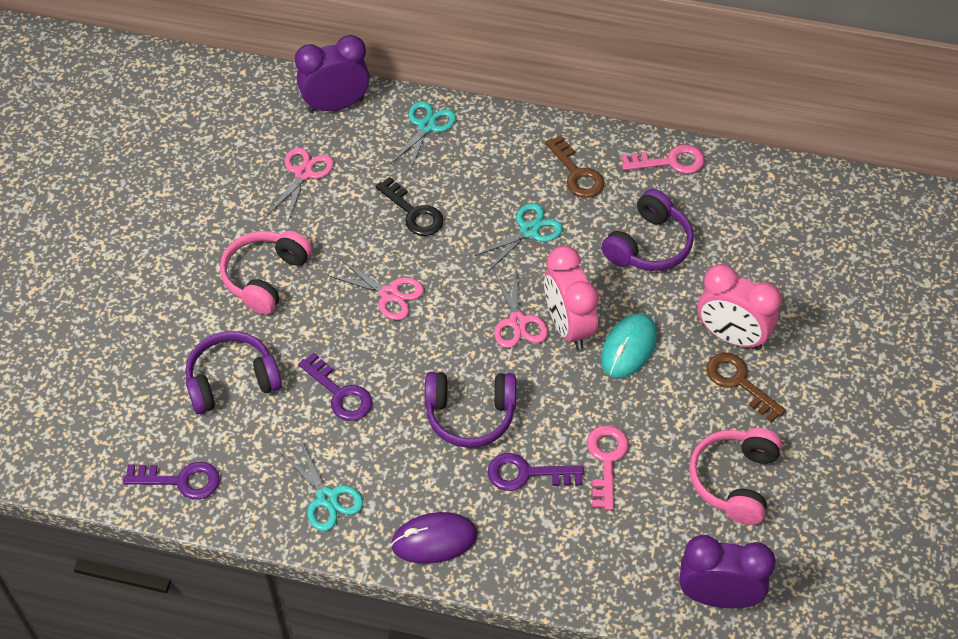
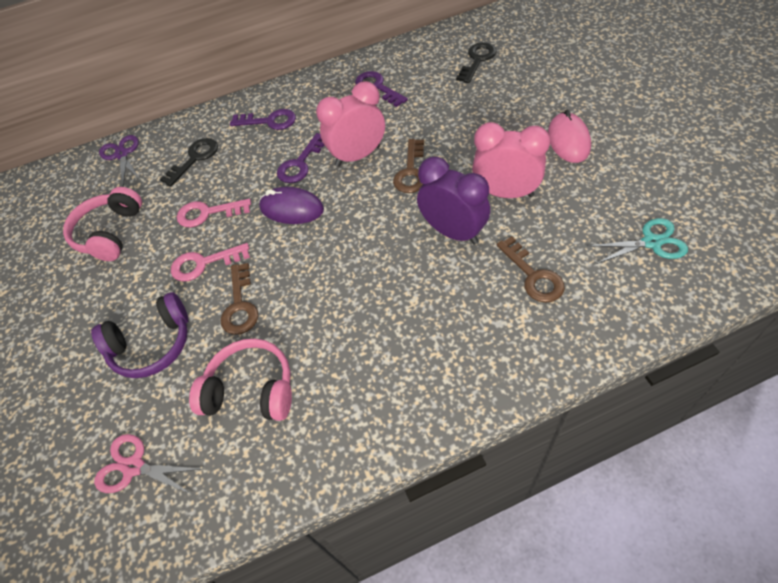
black key: 1 -> 2
brown key: 2 -> 3
pink mouse: 0 -> 1
pink scissors: 3 -> 1
purple clock: 2 -> 1
purple headphones: 3 -> 1
purple scissors: 0 -> 1
turquoise mouse: 1 -> 0
turquoise scissors: 3 -> 1

